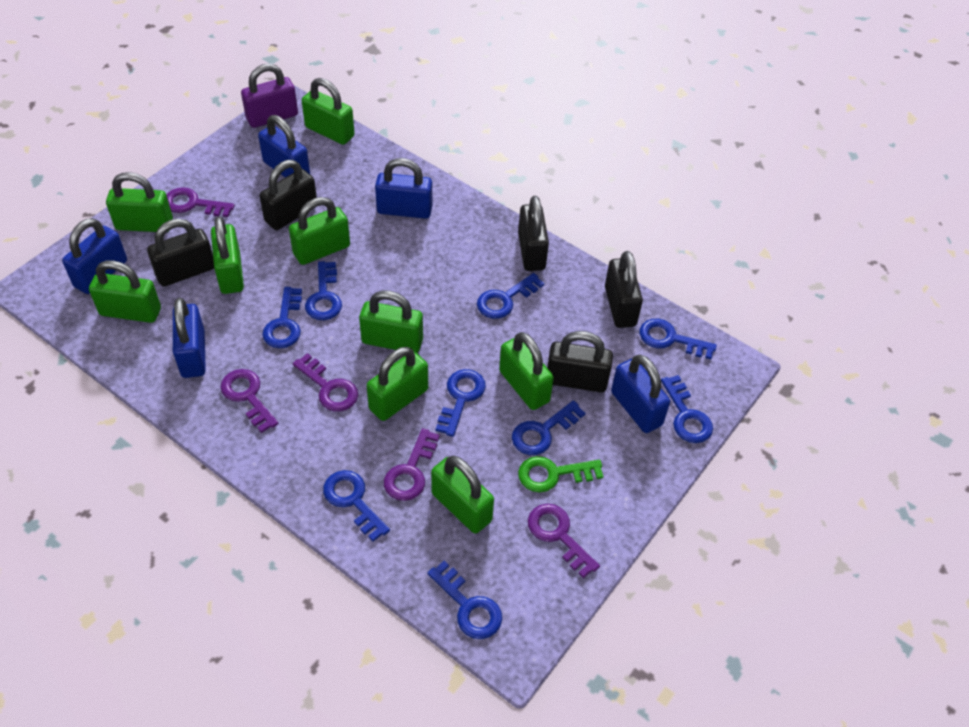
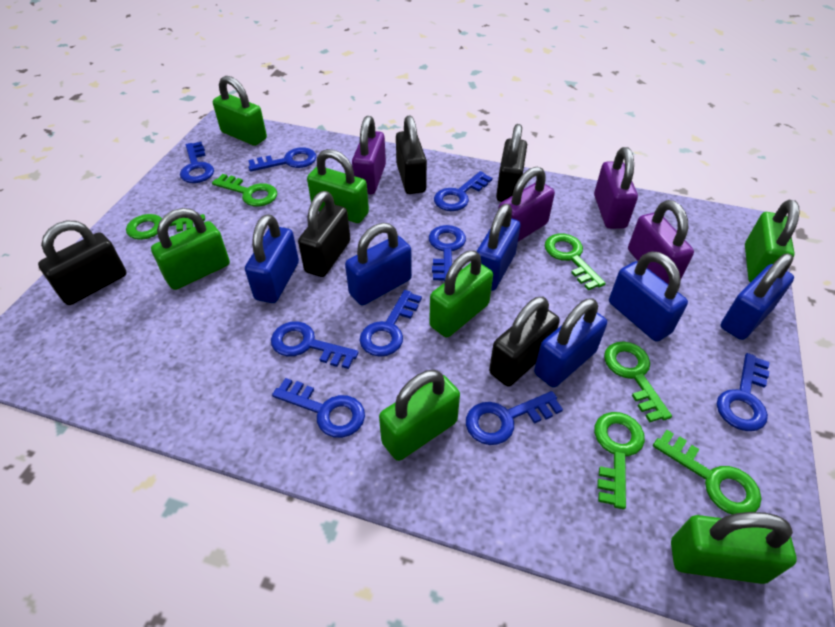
blue padlock: 5 -> 6
green key: 1 -> 6
green padlock: 9 -> 7
purple key: 5 -> 0
purple padlock: 1 -> 4

